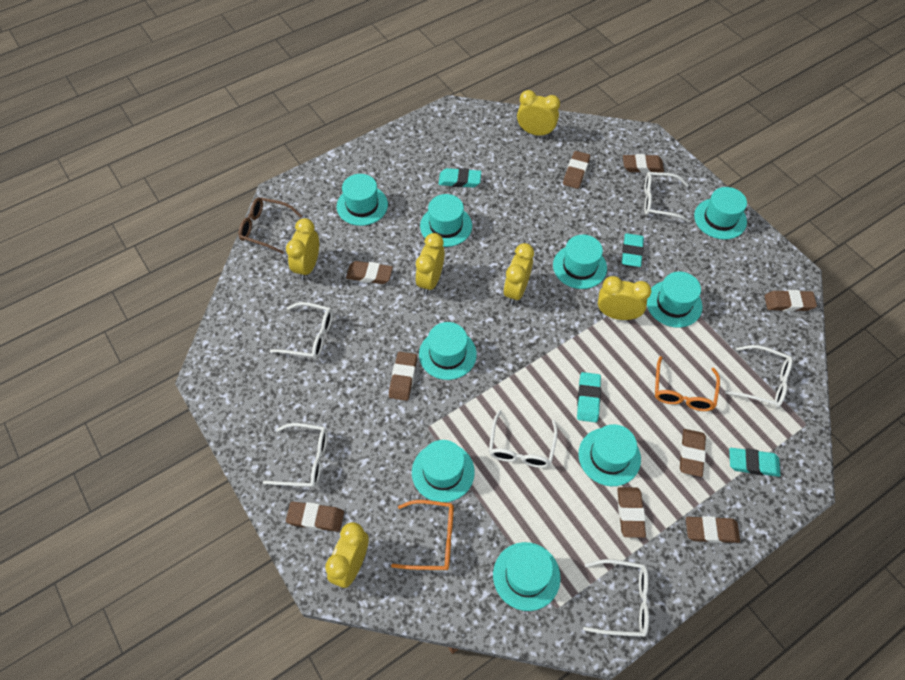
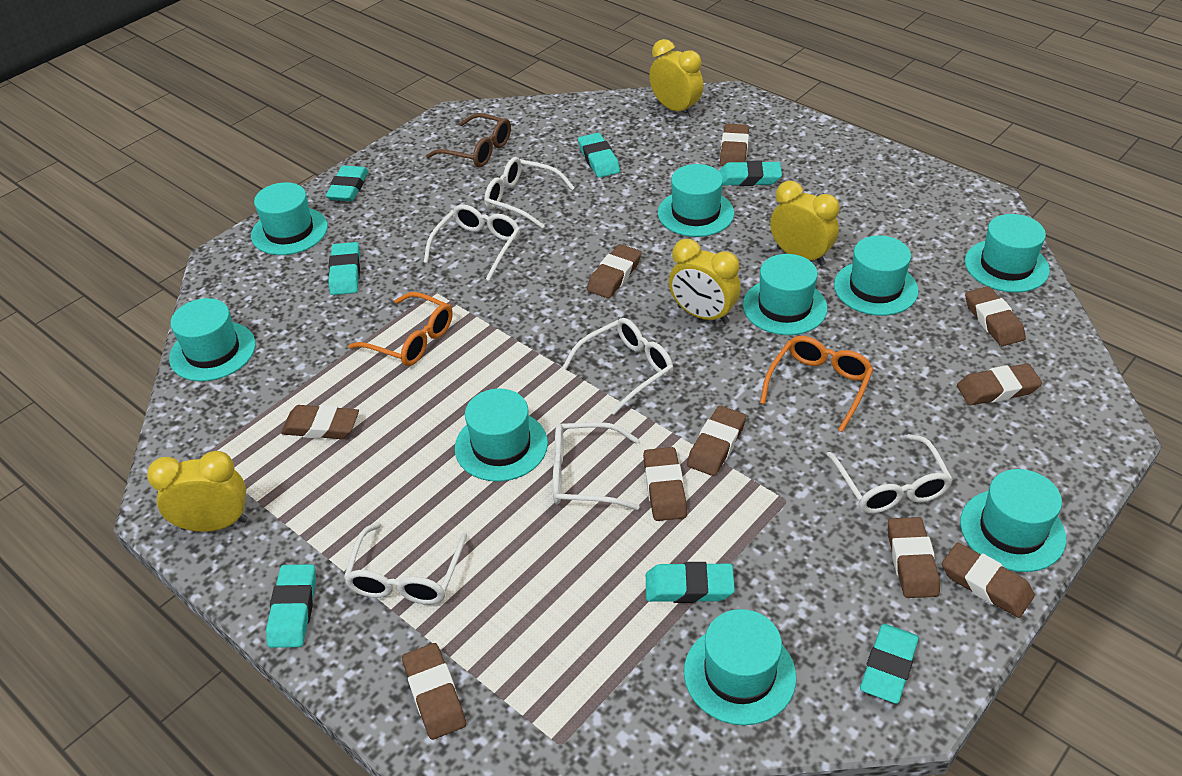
brown eraser: 9 -> 10
turquoise eraser: 4 -> 7
yellow clock: 6 -> 4

